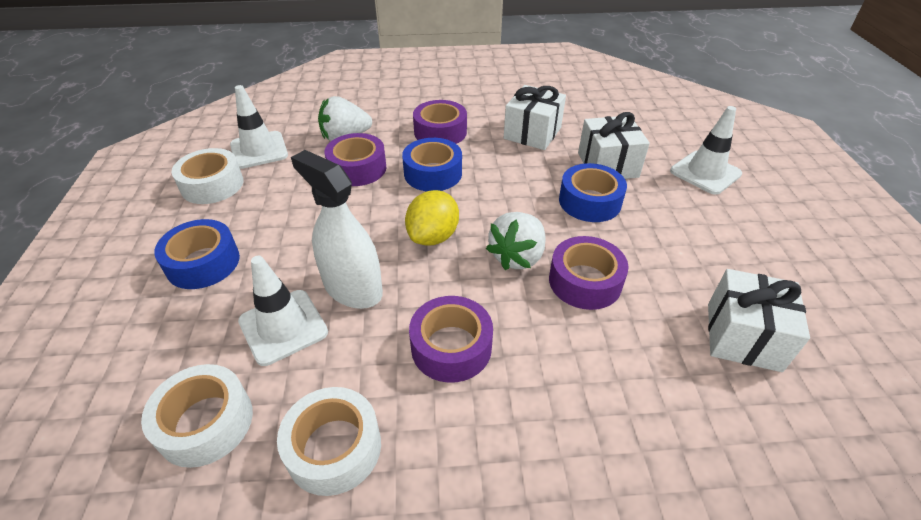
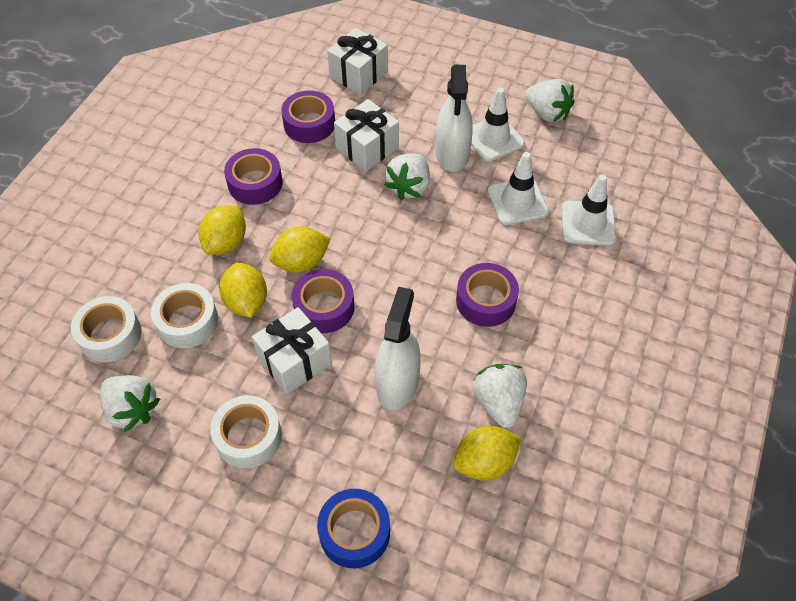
blue tape: 3 -> 1
white spray bottle: 1 -> 2
white strawberry: 2 -> 4
yellow lemon: 1 -> 4

